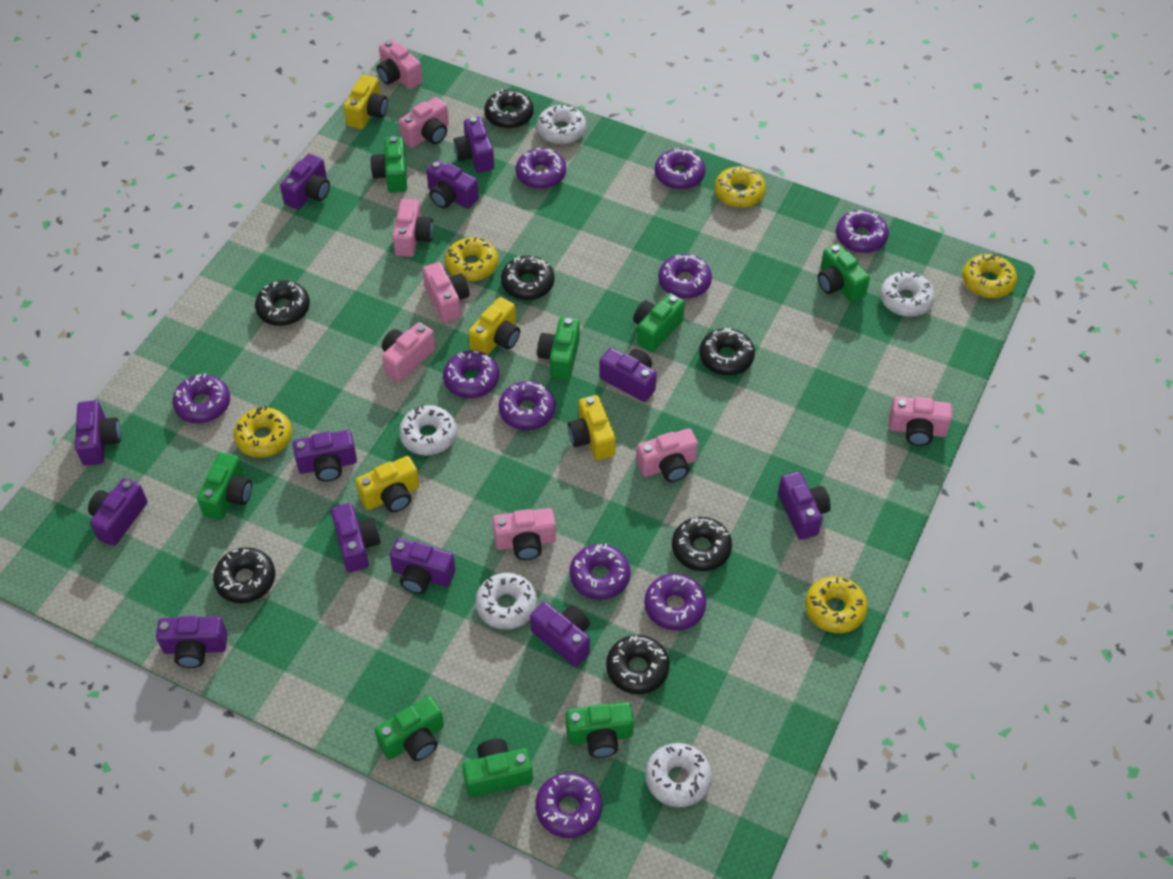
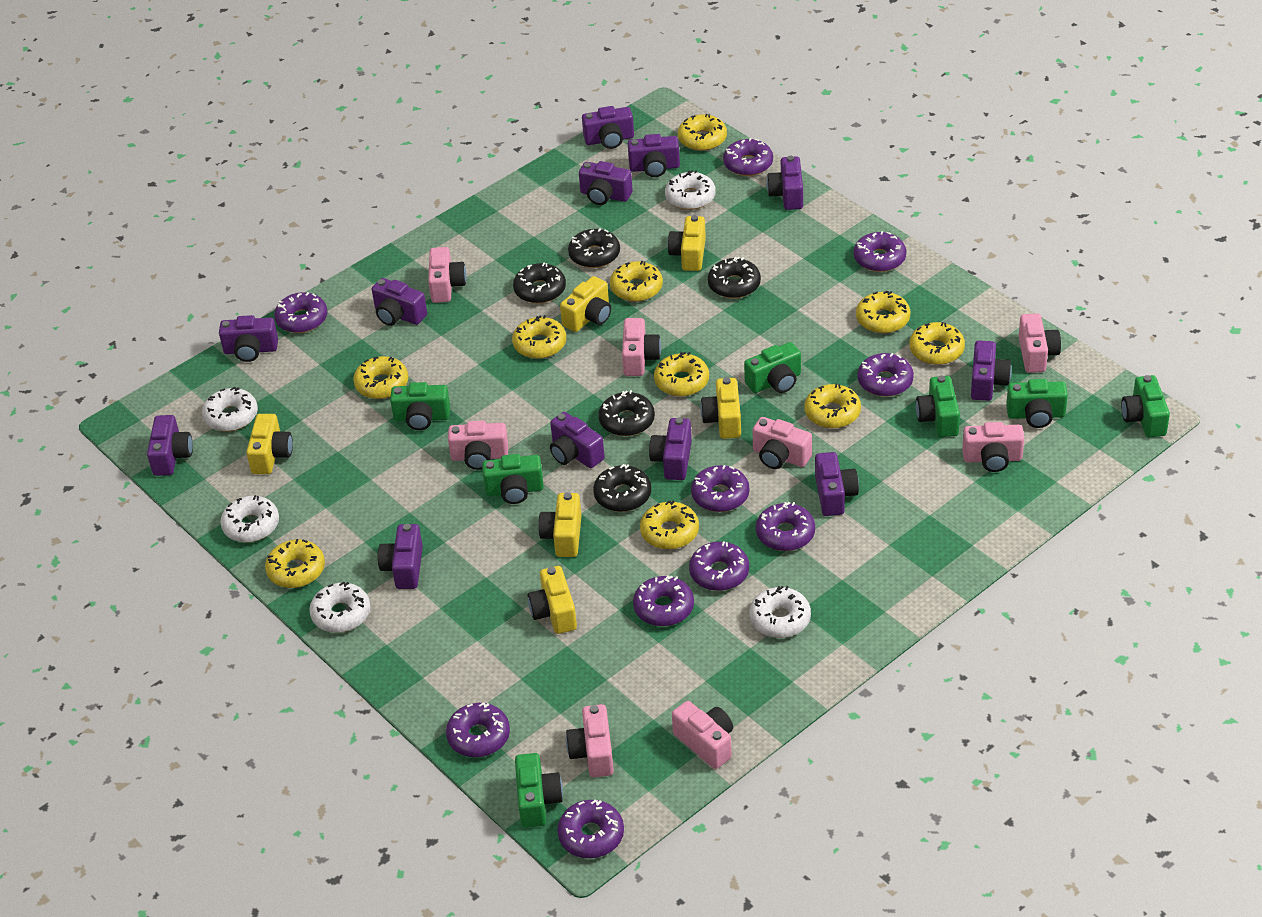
black donut: 7 -> 5
green camera: 8 -> 7
yellow camera: 4 -> 6
yellow donut: 5 -> 10

